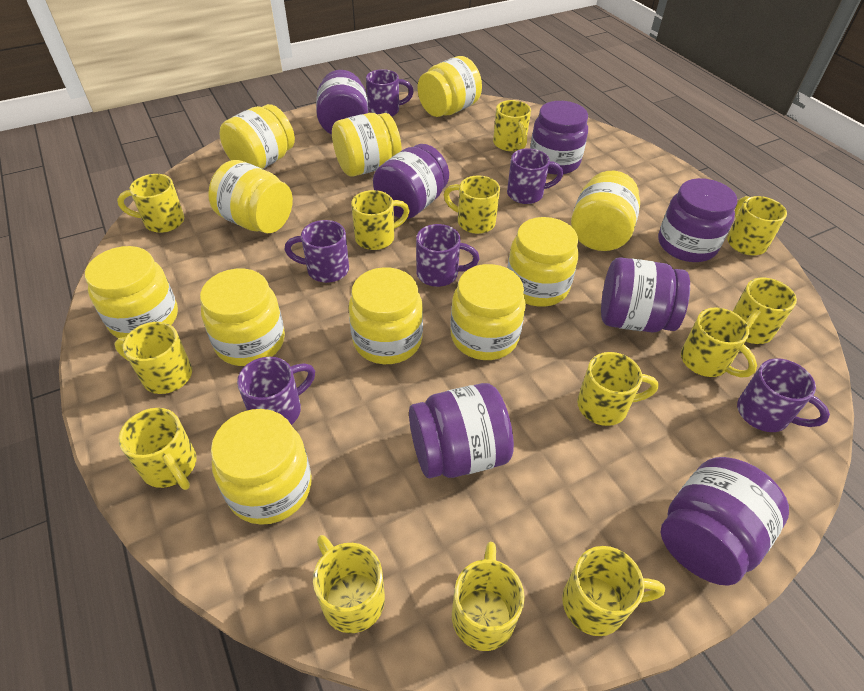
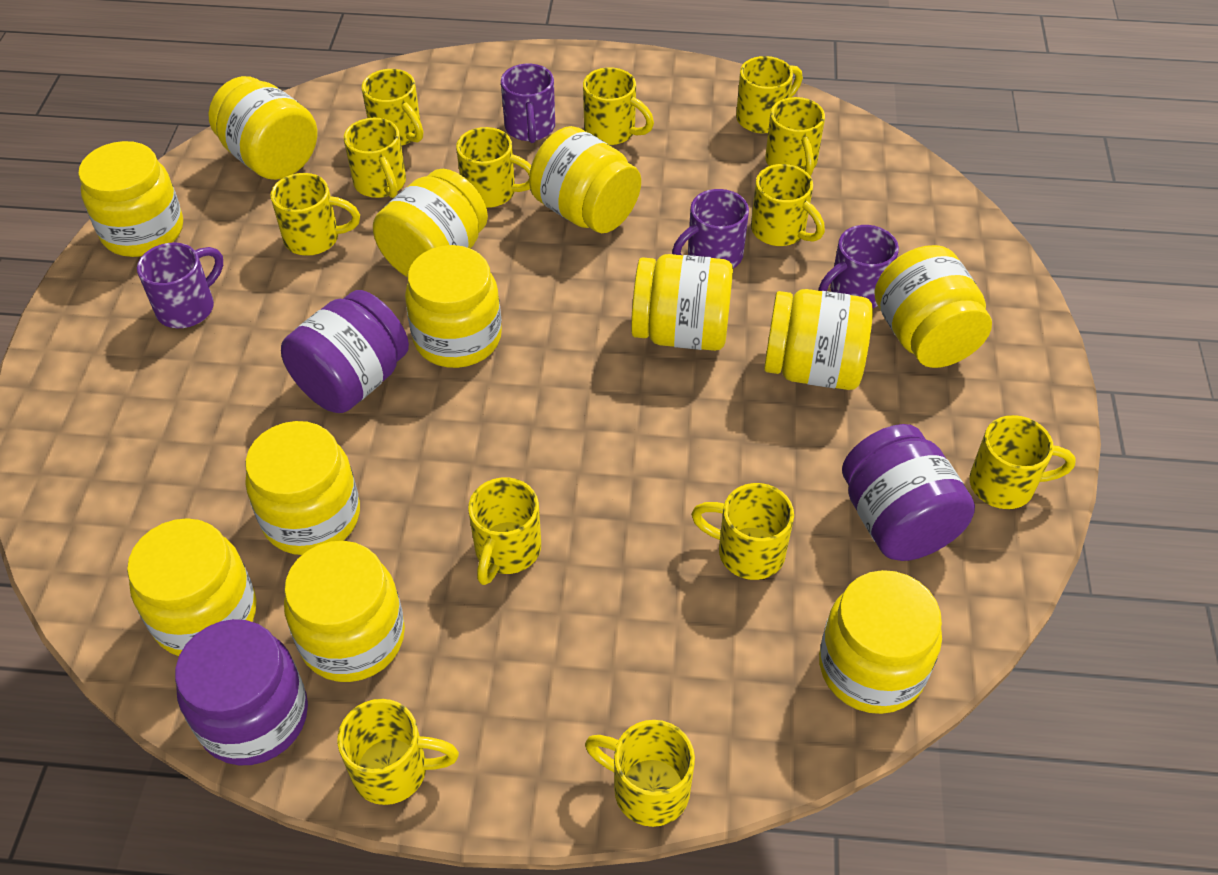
purple jar: 7 -> 3
purple mug: 6 -> 4
yellow jar: 11 -> 12

